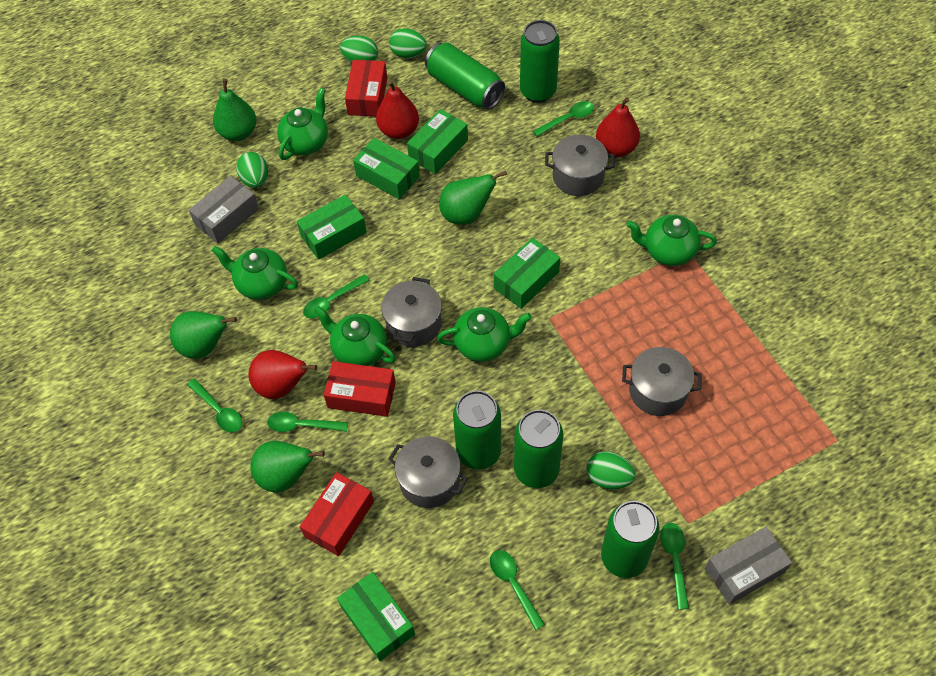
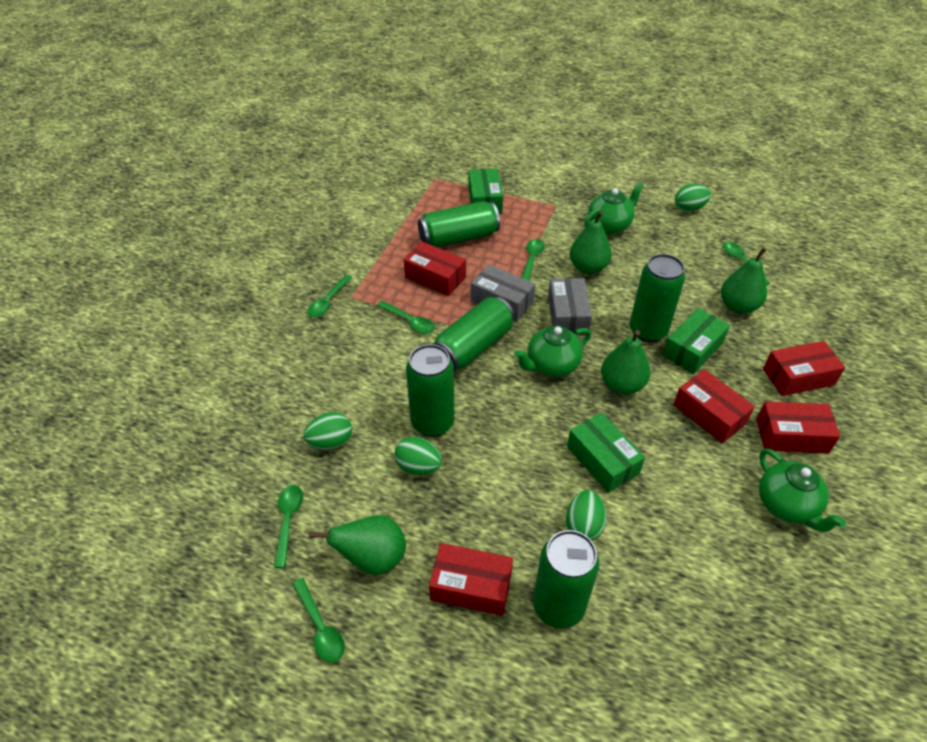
green box: 5 -> 3
green teapot: 5 -> 3
grey pot: 4 -> 0
red box: 3 -> 5
red pear: 3 -> 0

